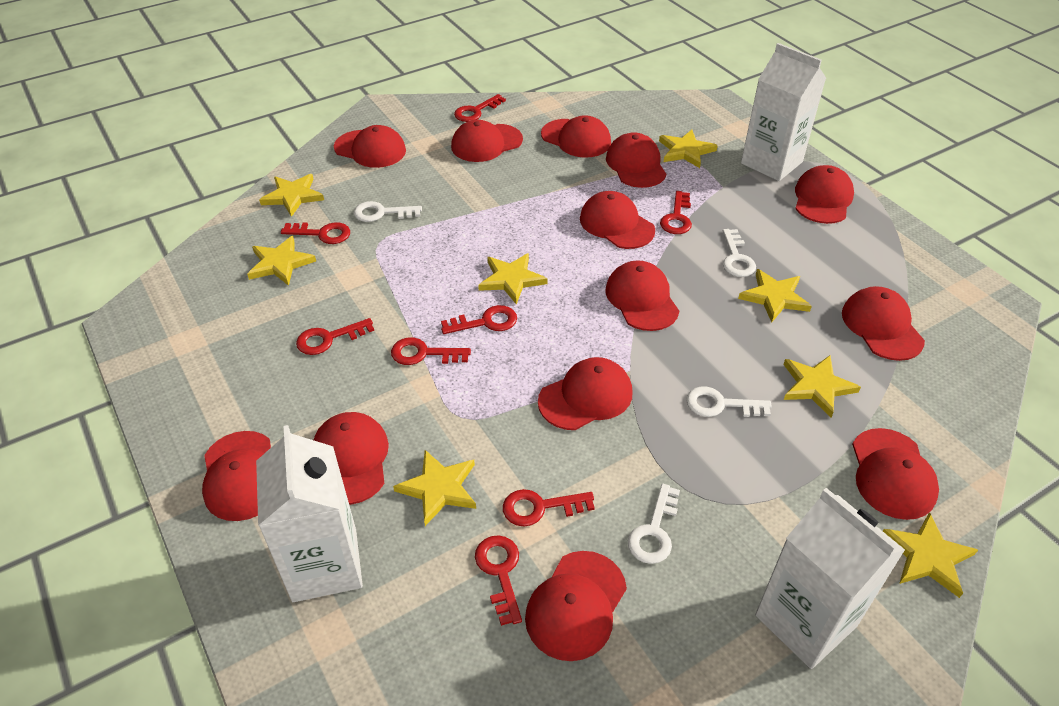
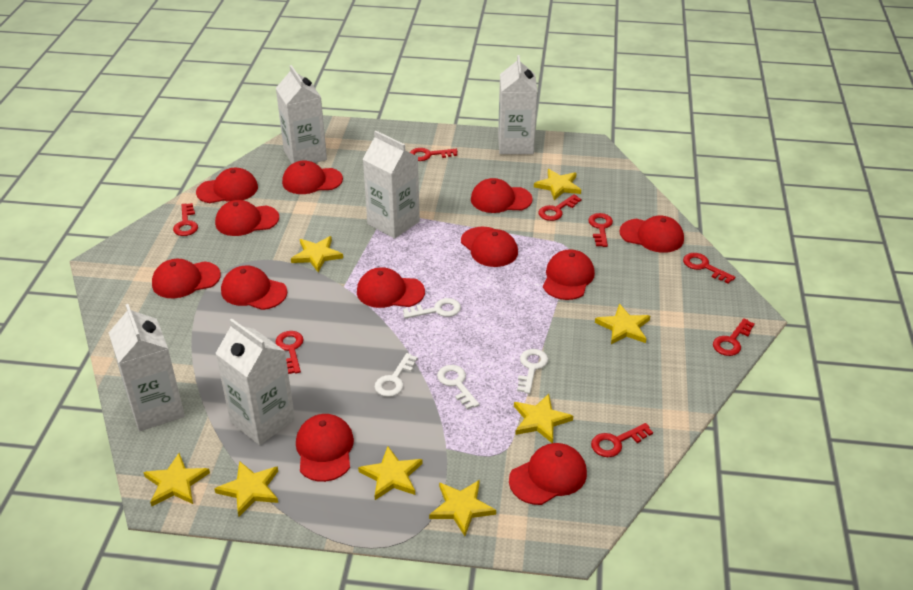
red cap: 13 -> 12
white carton: 3 -> 5

